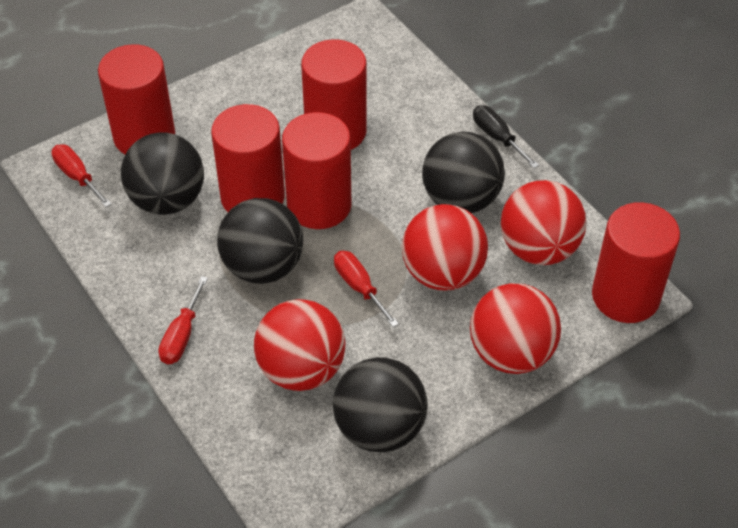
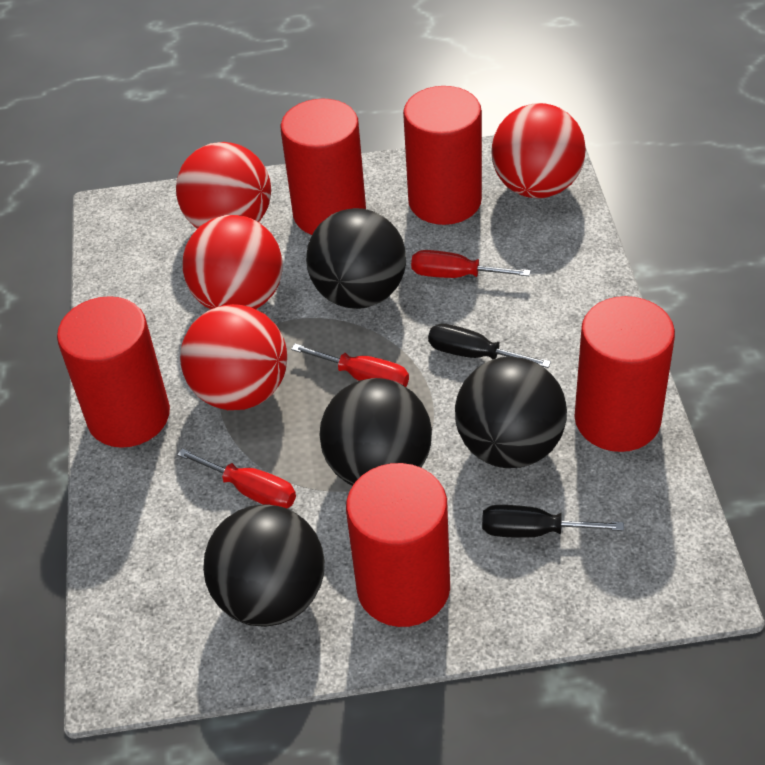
black screwdriver: 1 -> 2

